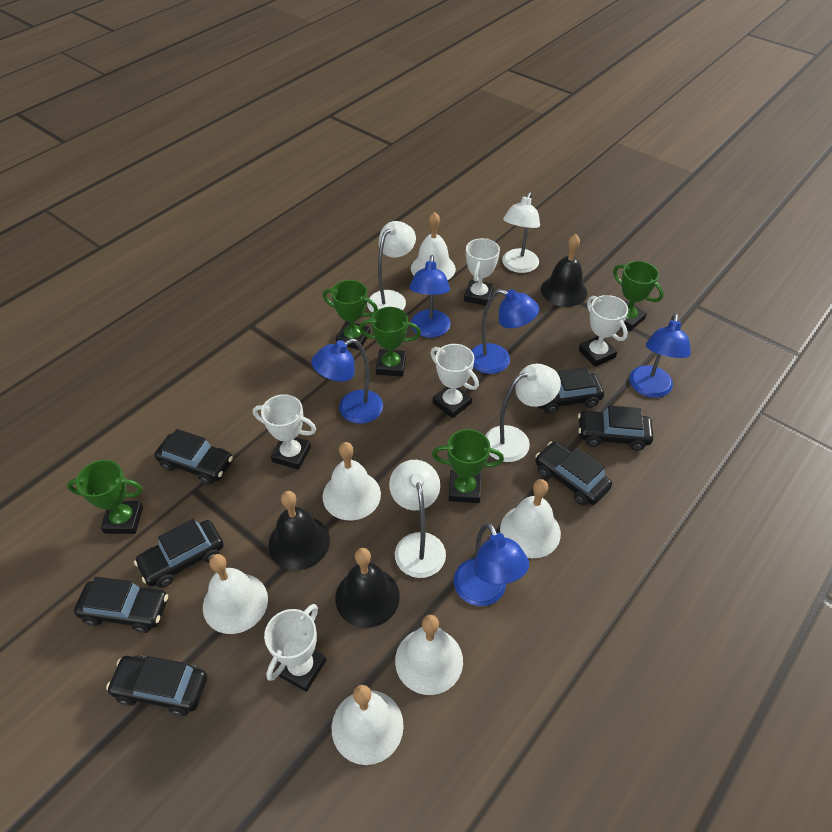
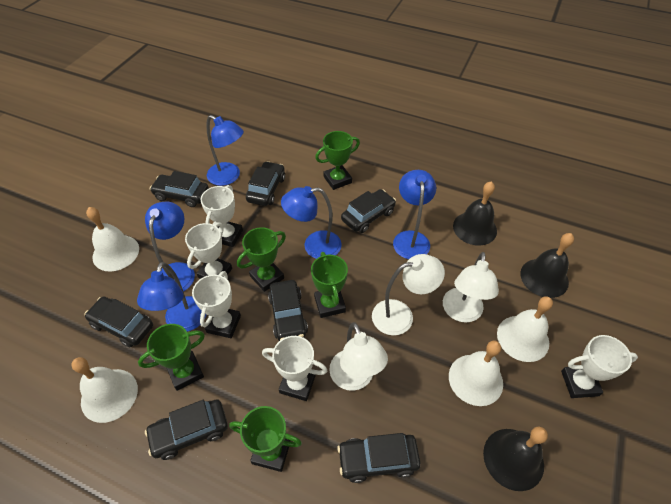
white bell: 6 -> 4
white lamp: 4 -> 3

